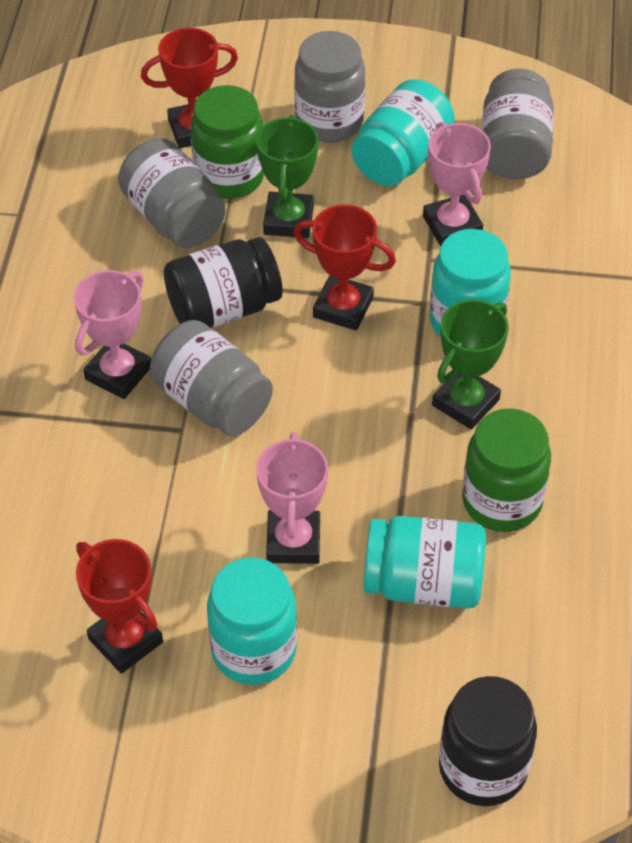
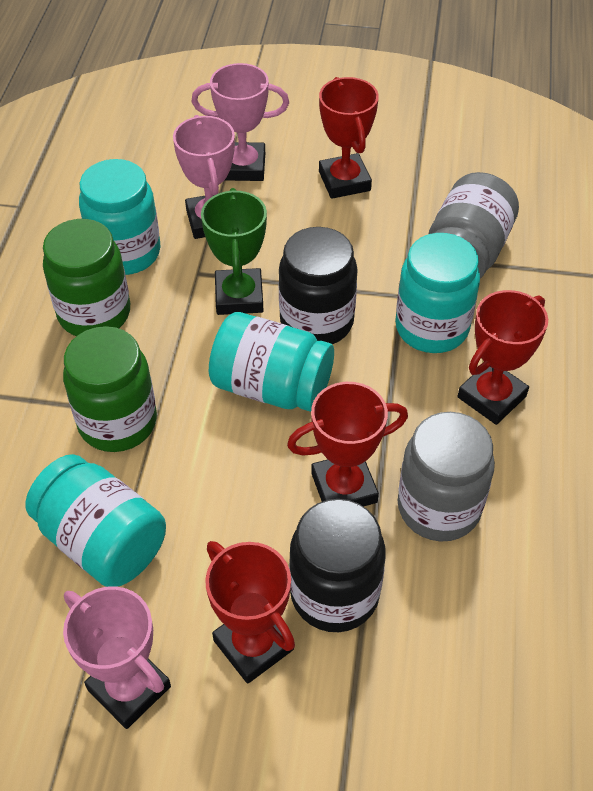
green trophy: 2 -> 1
grey jar: 4 -> 2
red trophy: 3 -> 4

